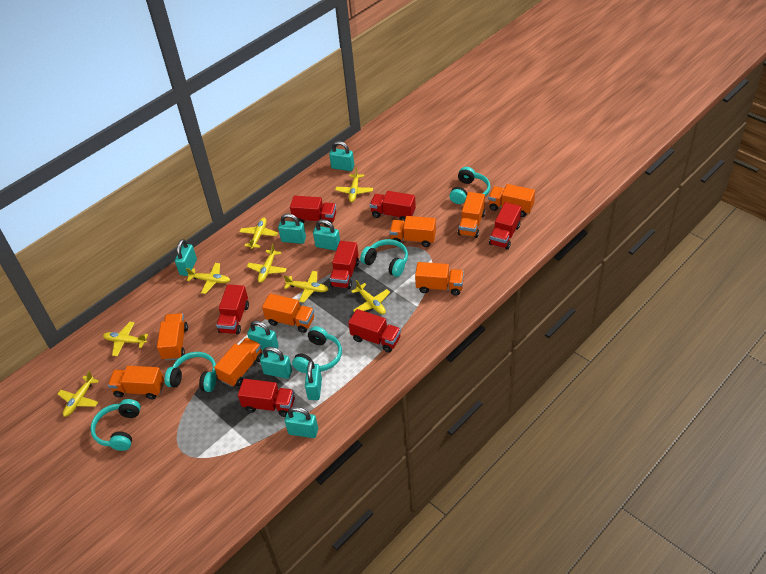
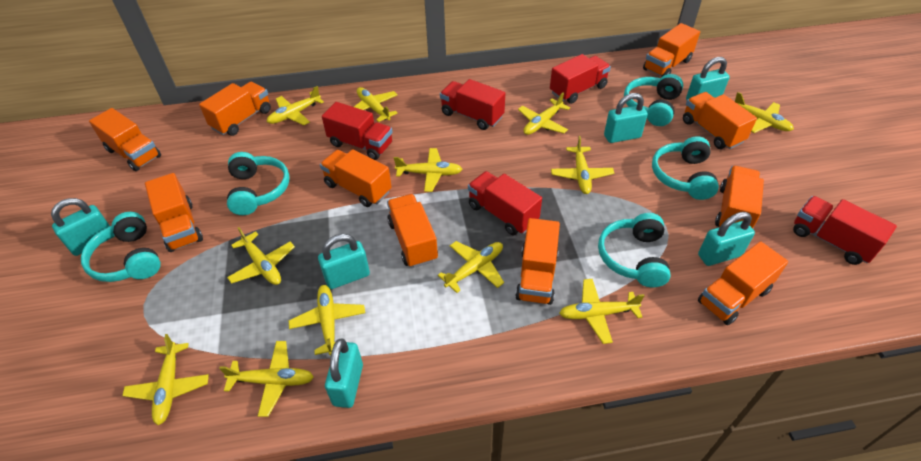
orange truck: 8 -> 10
red truck: 7 -> 5
turquoise padlock: 8 -> 6
yellow plane: 8 -> 12

